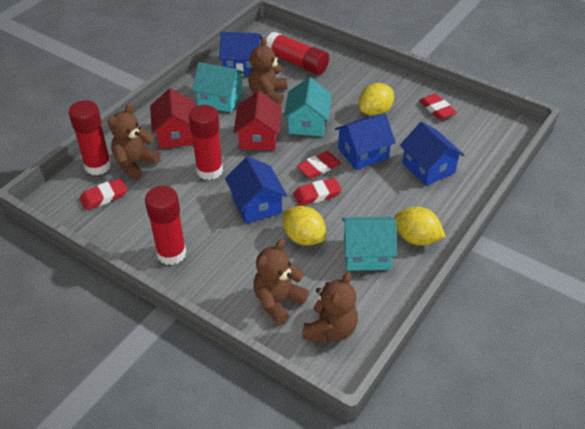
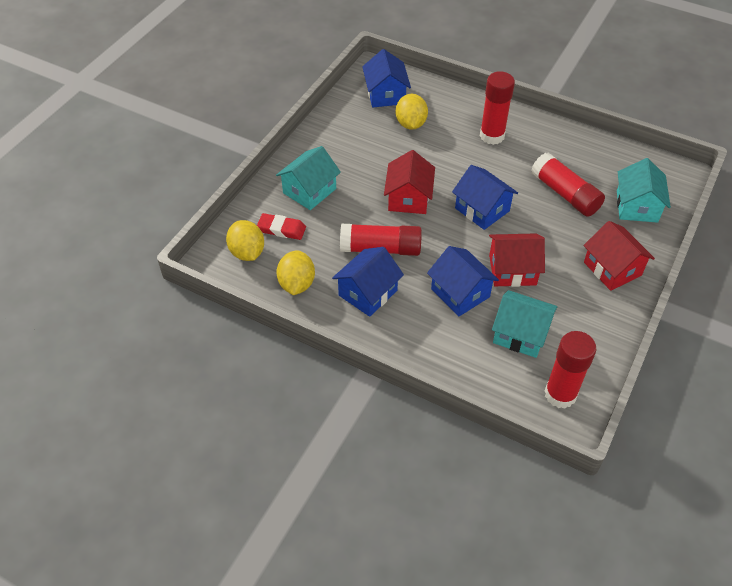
brown teddy bear: 4 -> 0
red eraser: 4 -> 1
red house: 2 -> 3

